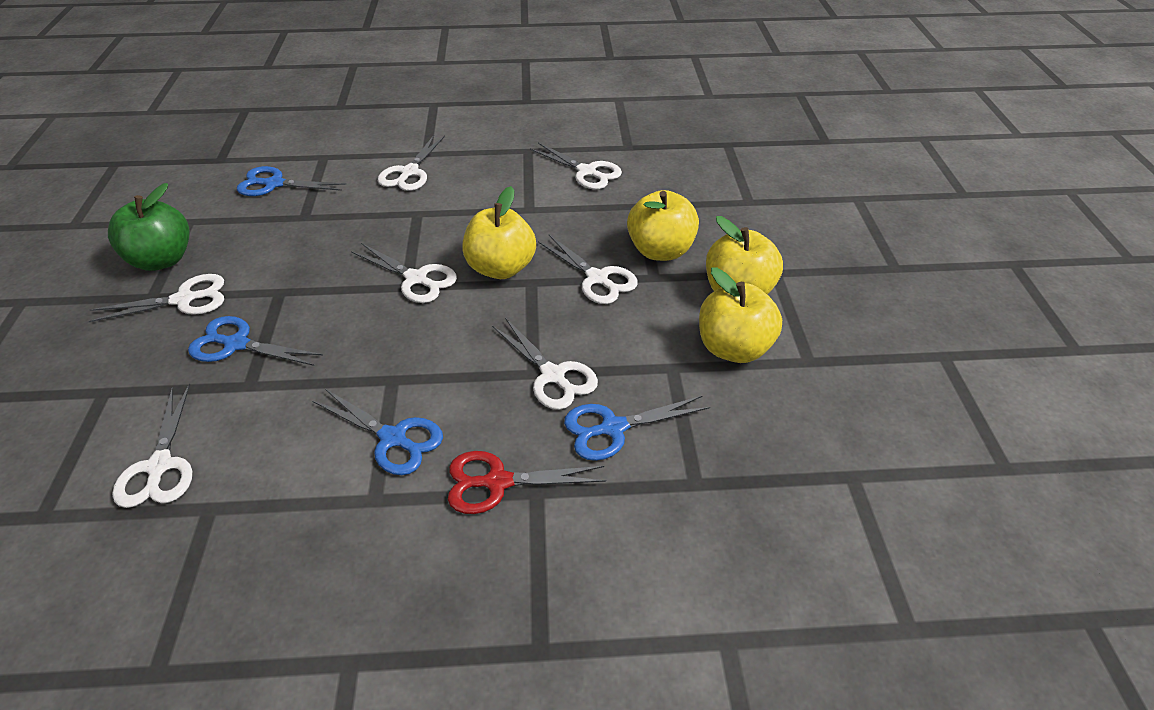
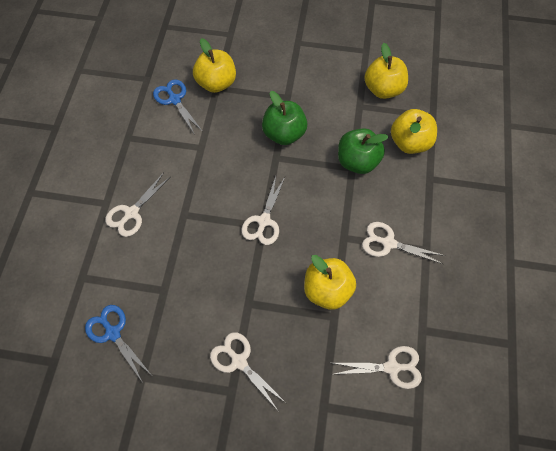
blue scissors: 4 -> 2
green apple: 1 -> 2
red scissors: 1 -> 0
white scissors: 7 -> 5

